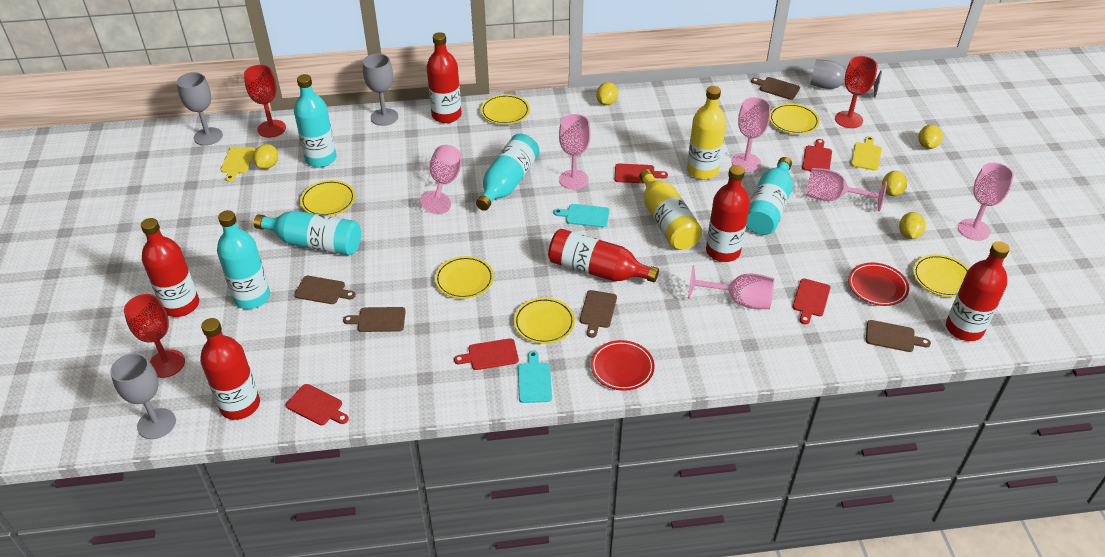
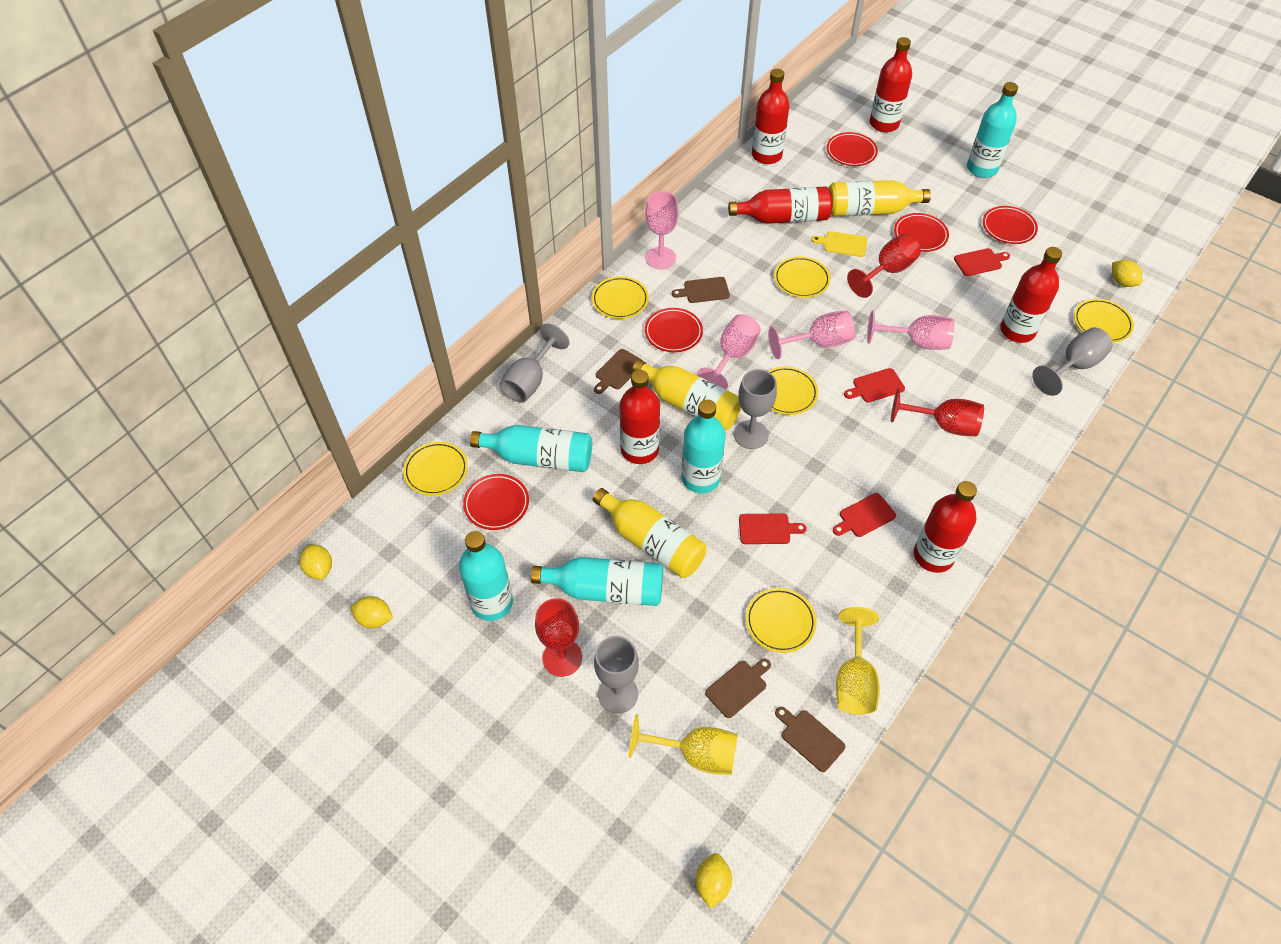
brown cutting board: 5 -> 4
pink goblet: 6 -> 4
red cutting board: 5 -> 4
red plate: 2 -> 5
turquoise cutting board: 2 -> 0
yellow bottle: 2 -> 3
yellow cutting board: 2 -> 1
yellow goblet: 0 -> 2
yellow lemon: 5 -> 4

